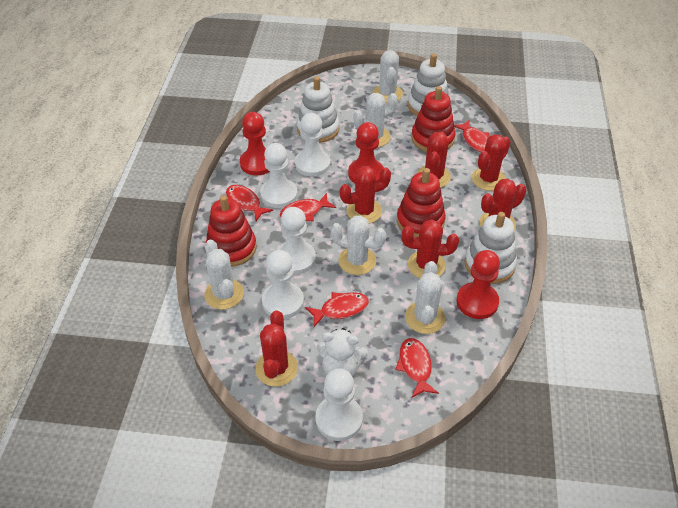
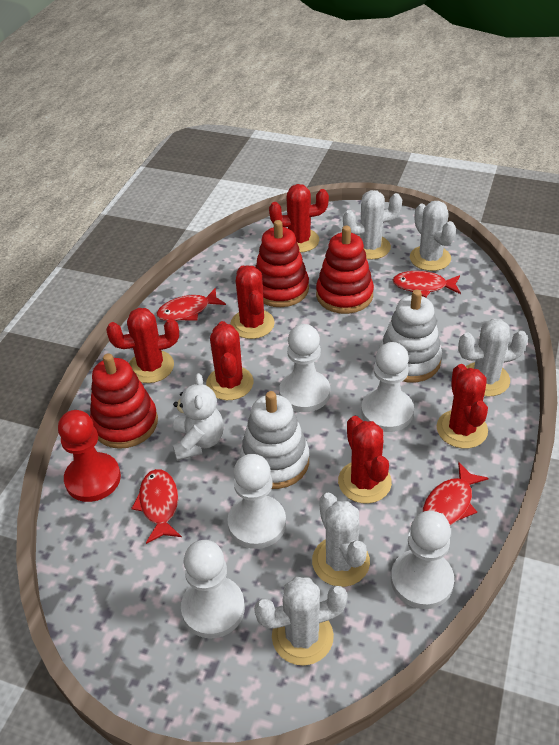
red fish: 5 -> 4
red pawn: 3 -> 1
white stacking toy: 3 -> 2

